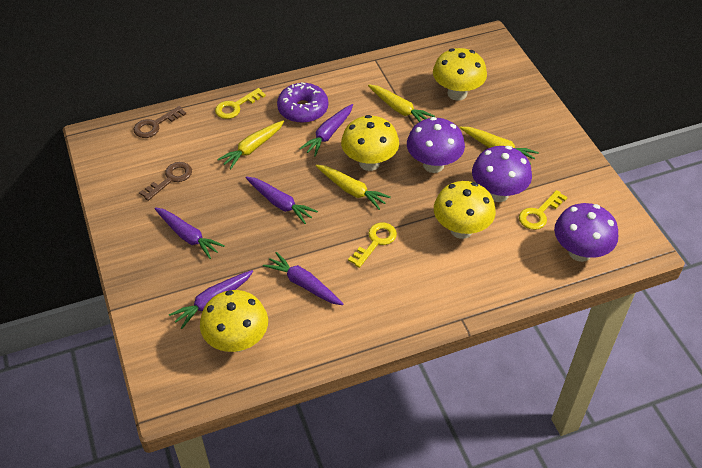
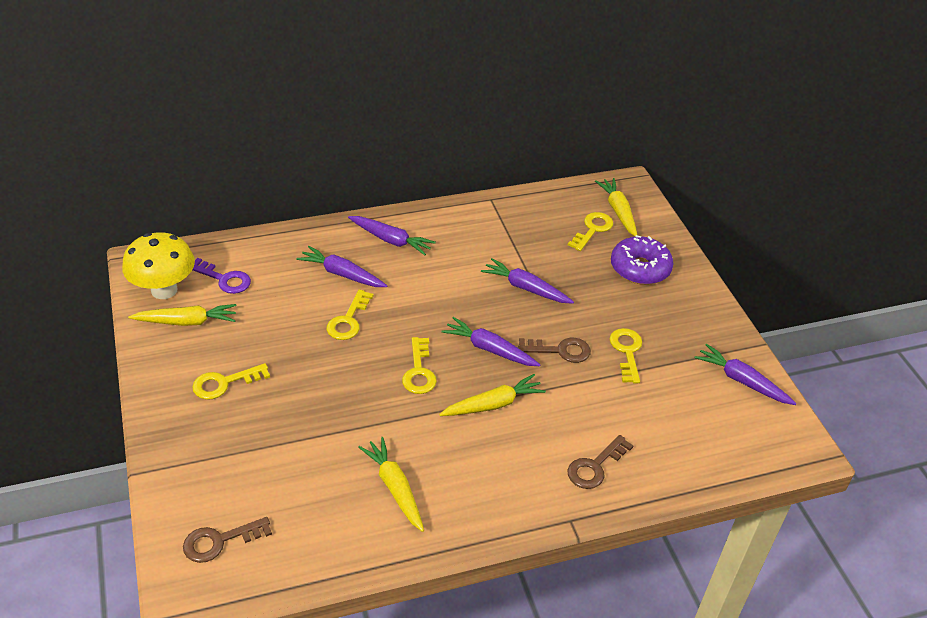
brown key: 2 -> 3
purple key: 0 -> 1
purple mushroom: 3 -> 0
yellow key: 3 -> 5
yellow mushroom: 4 -> 1

